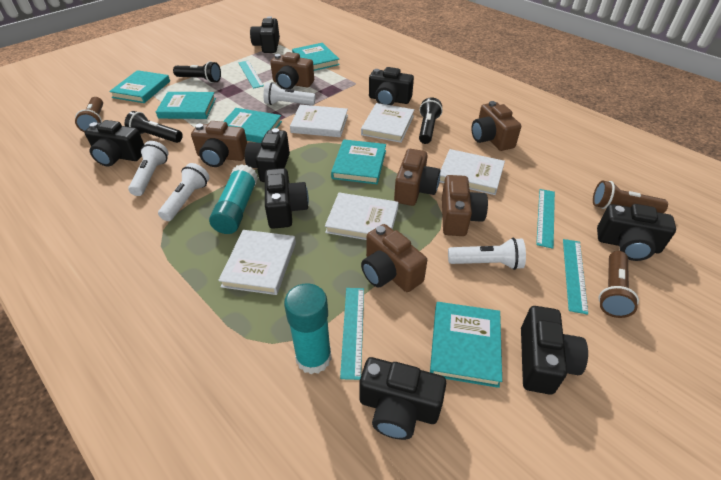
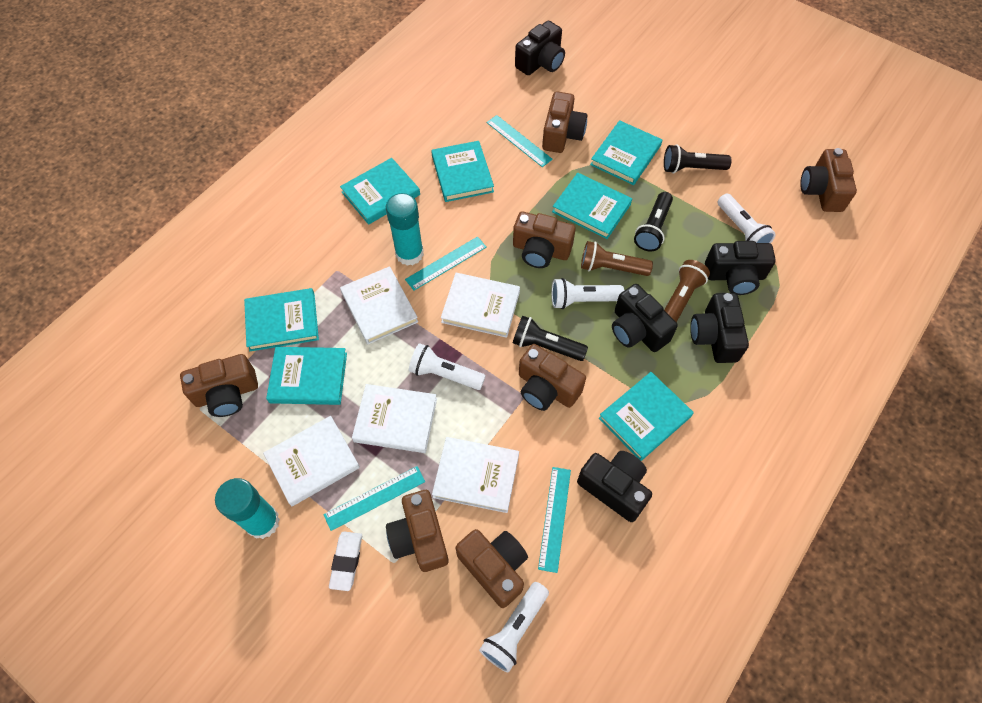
black camera: 8 -> 5
brown camera: 6 -> 7
brown flashlight: 3 -> 2
turquoise book: 6 -> 7
white eraser: 0 -> 1

